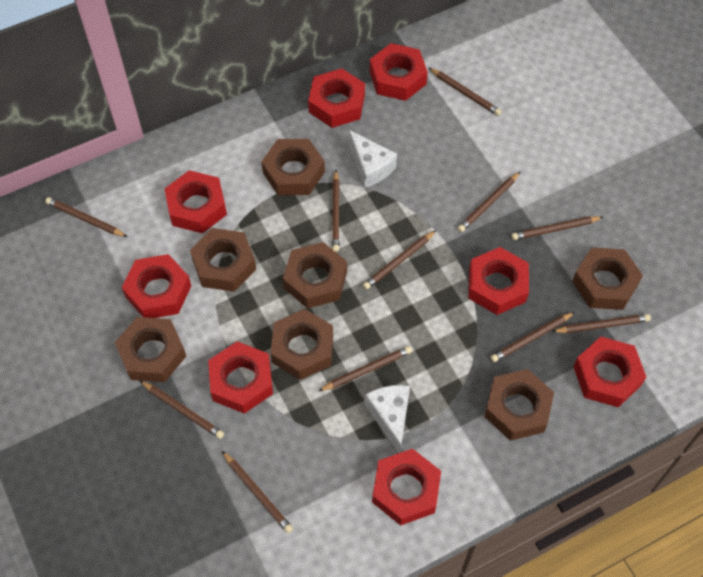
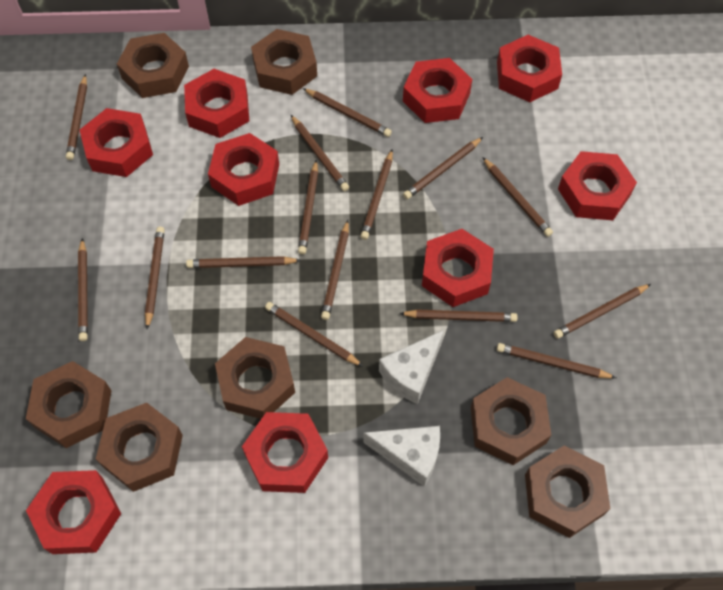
brown pencil: 11 -> 15
red nut: 8 -> 9

